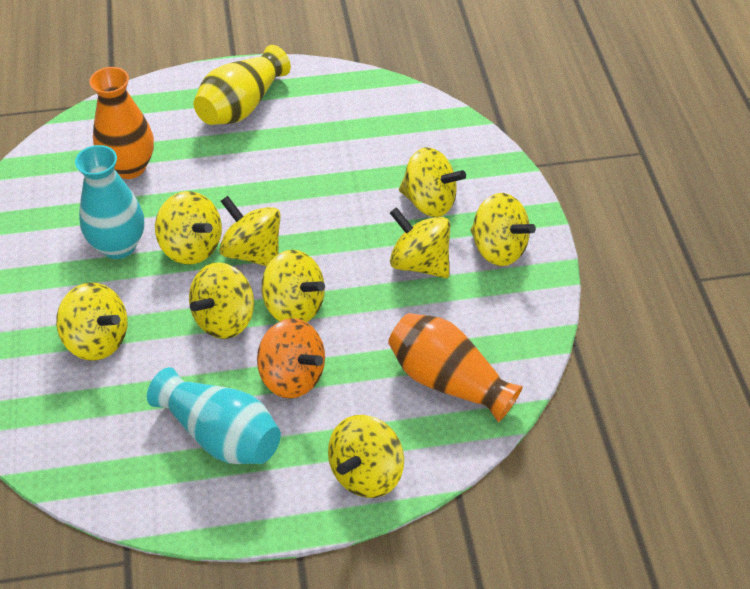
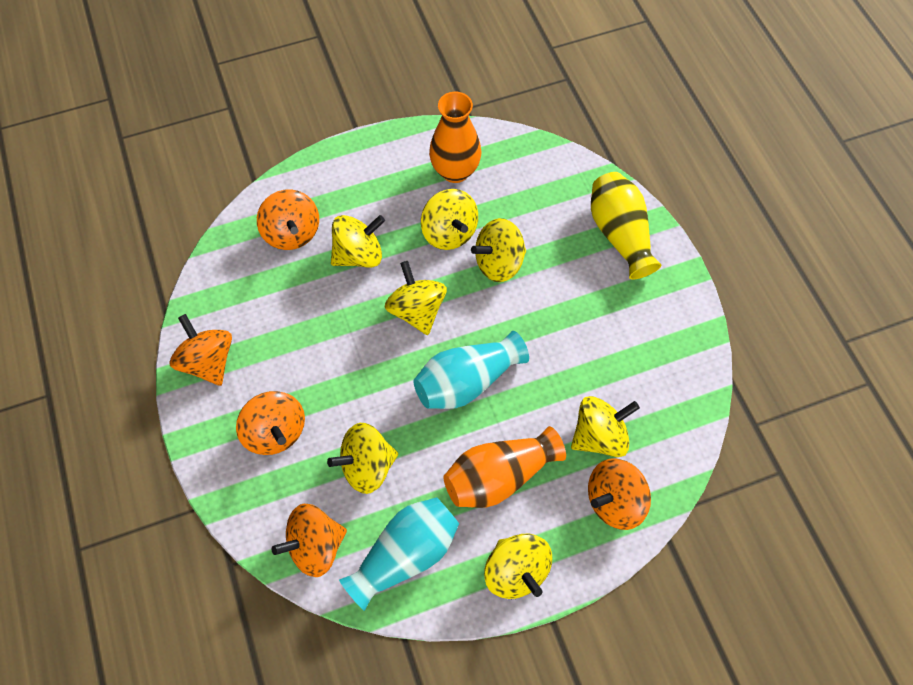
orange spinning top: 1 -> 5
yellow spinning top: 9 -> 7

